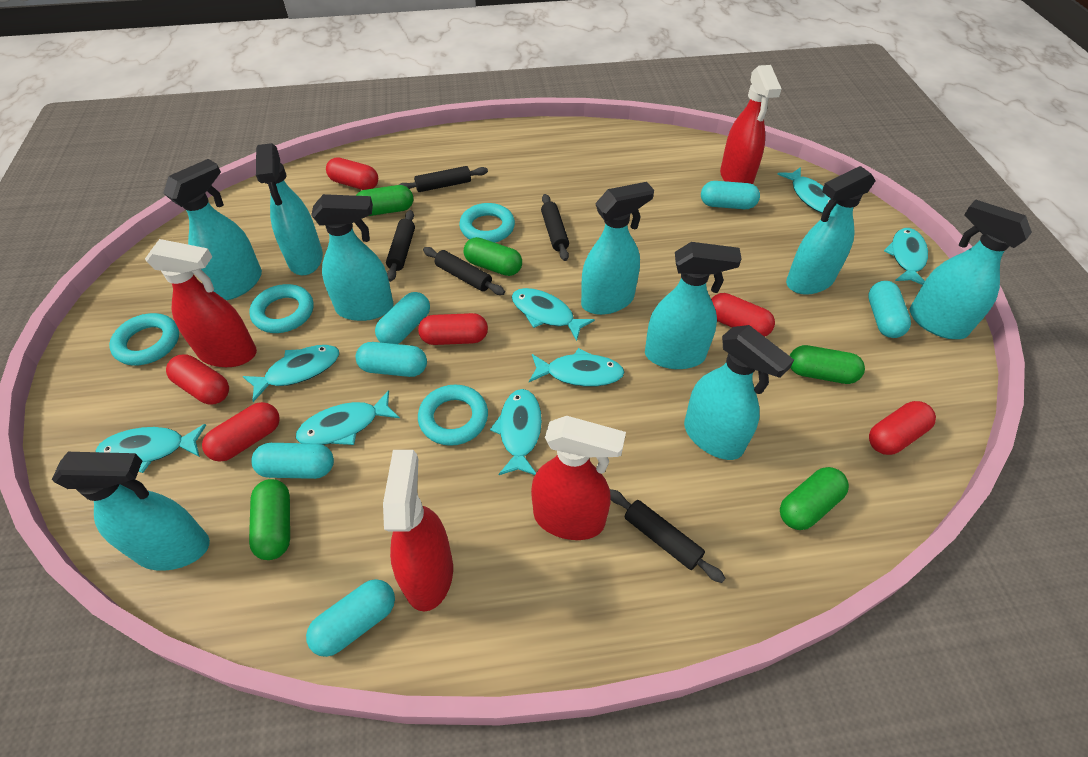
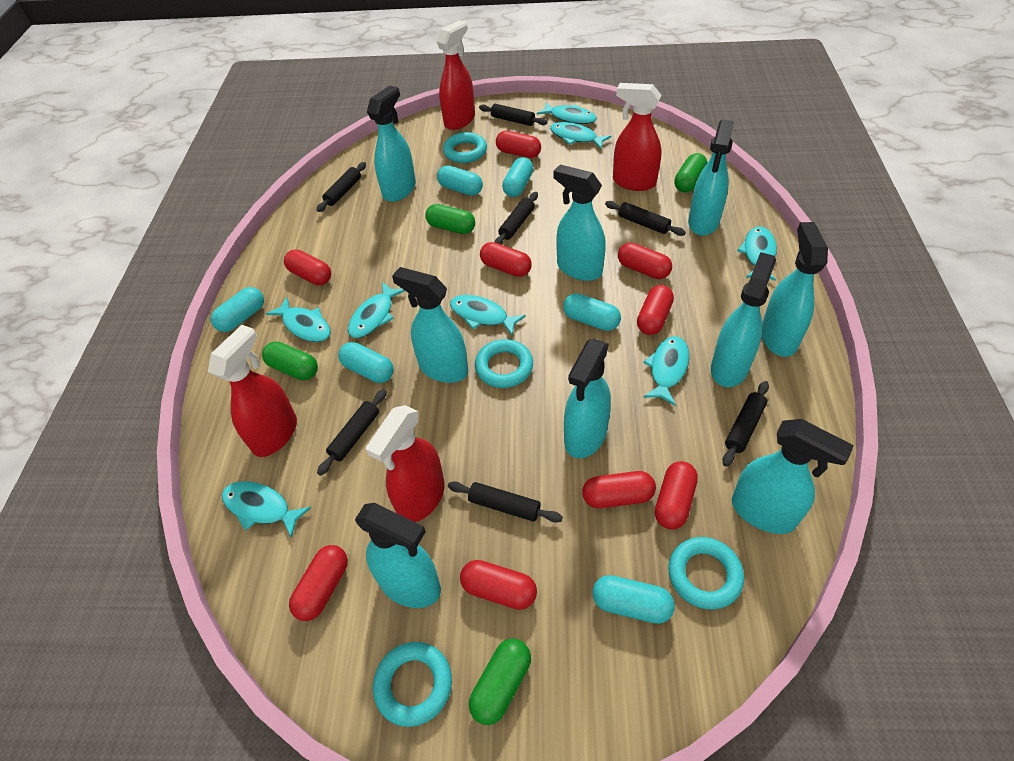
black rolling pin: 5 -> 7
green capsule: 5 -> 4
red capsule: 6 -> 9

